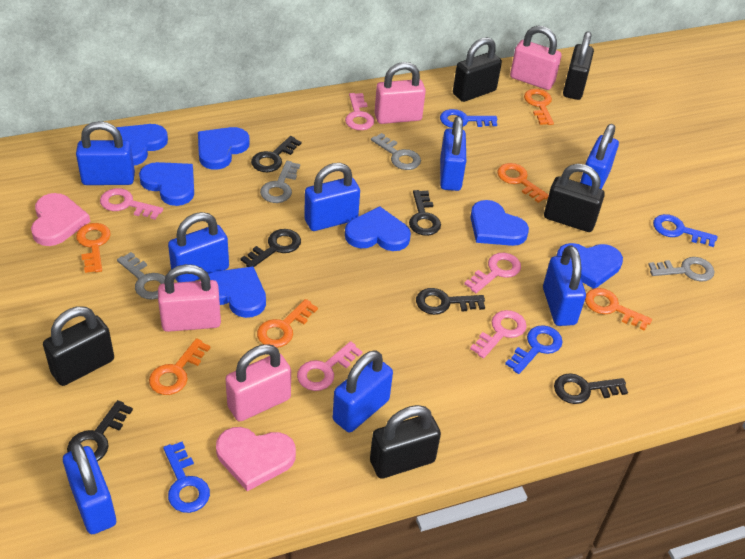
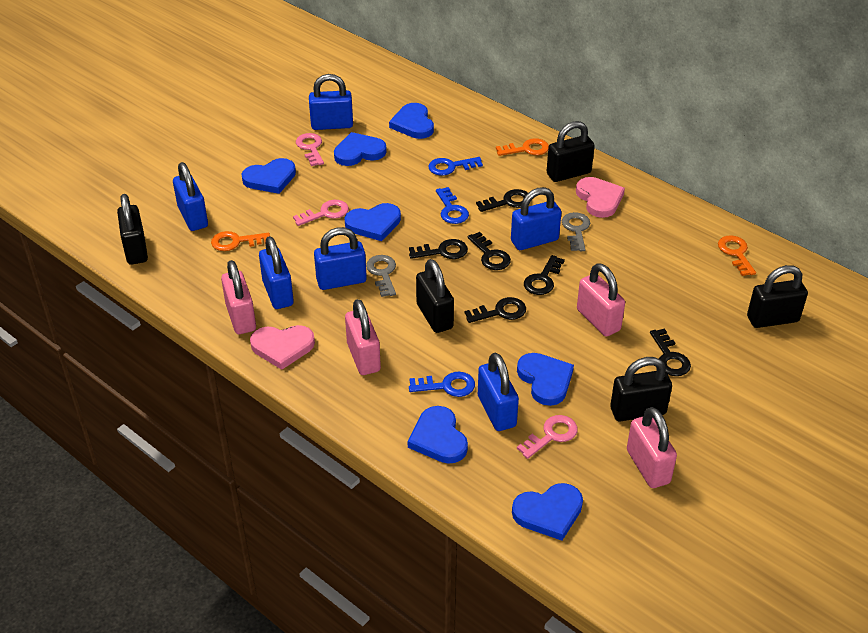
blue key: 4 -> 3
blue padlock: 8 -> 6
grey key: 4 -> 2
orange key: 6 -> 3
pink key: 5 -> 3

